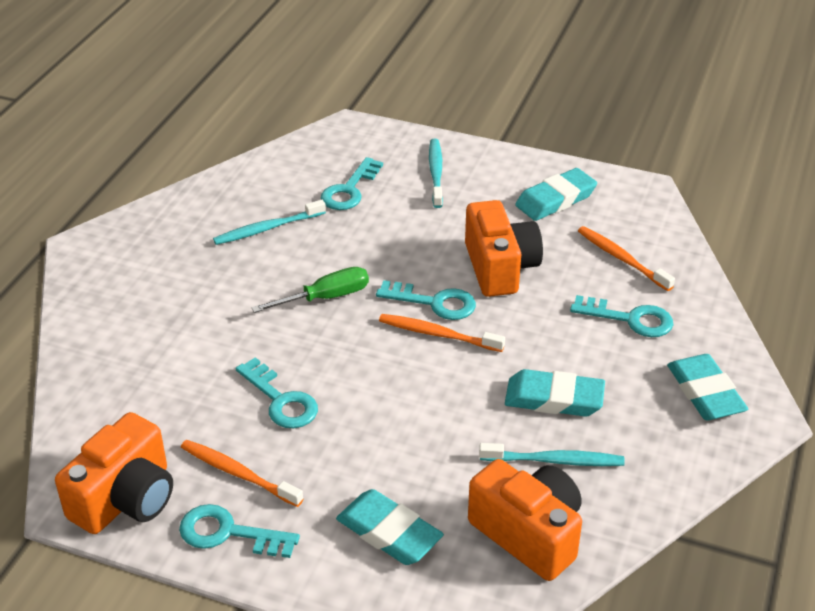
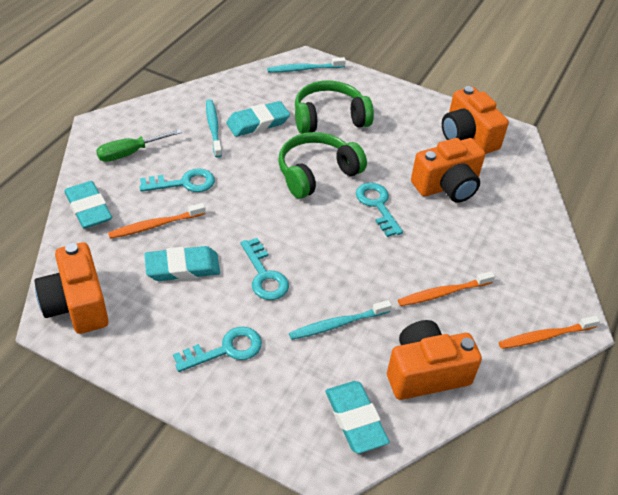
green headphones: 0 -> 2
orange camera: 3 -> 4
turquoise key: 5 -> 4

